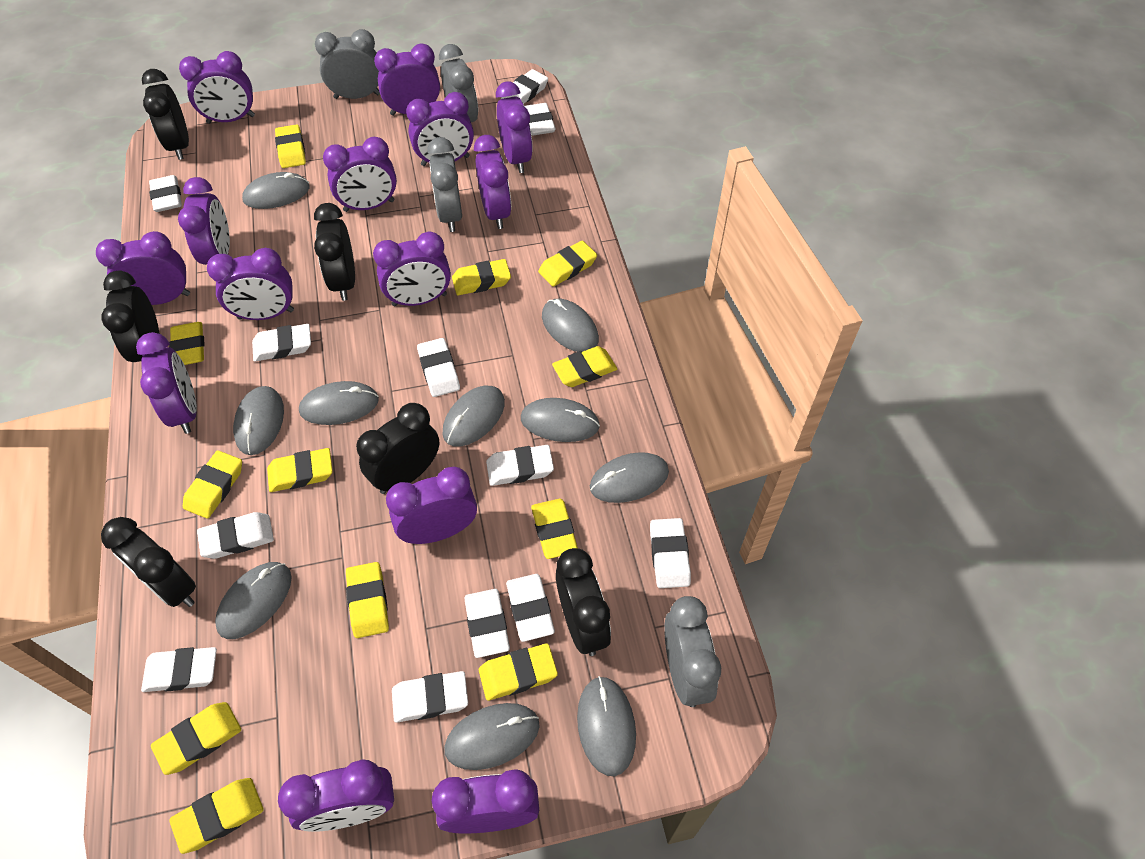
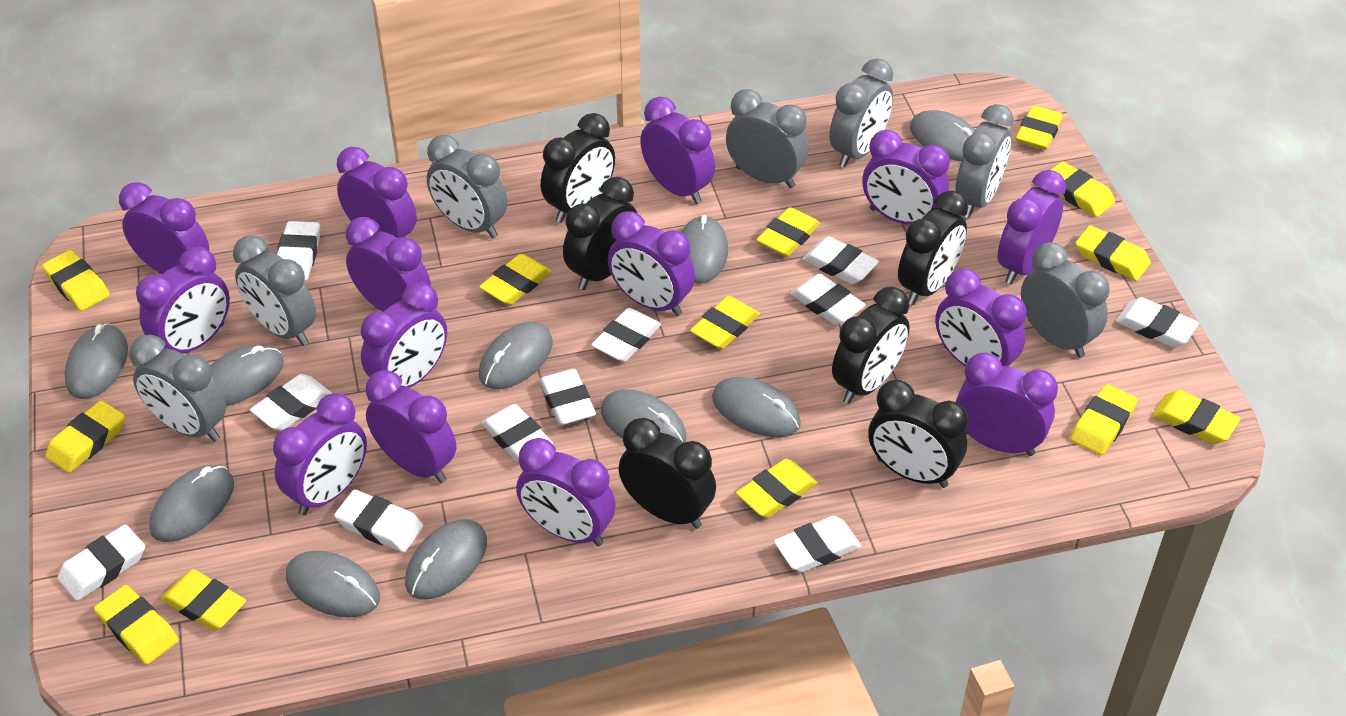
grey clock: 4 -> 7
white eraser: 12 -> 11
yellow eraser: 12 -> 13

